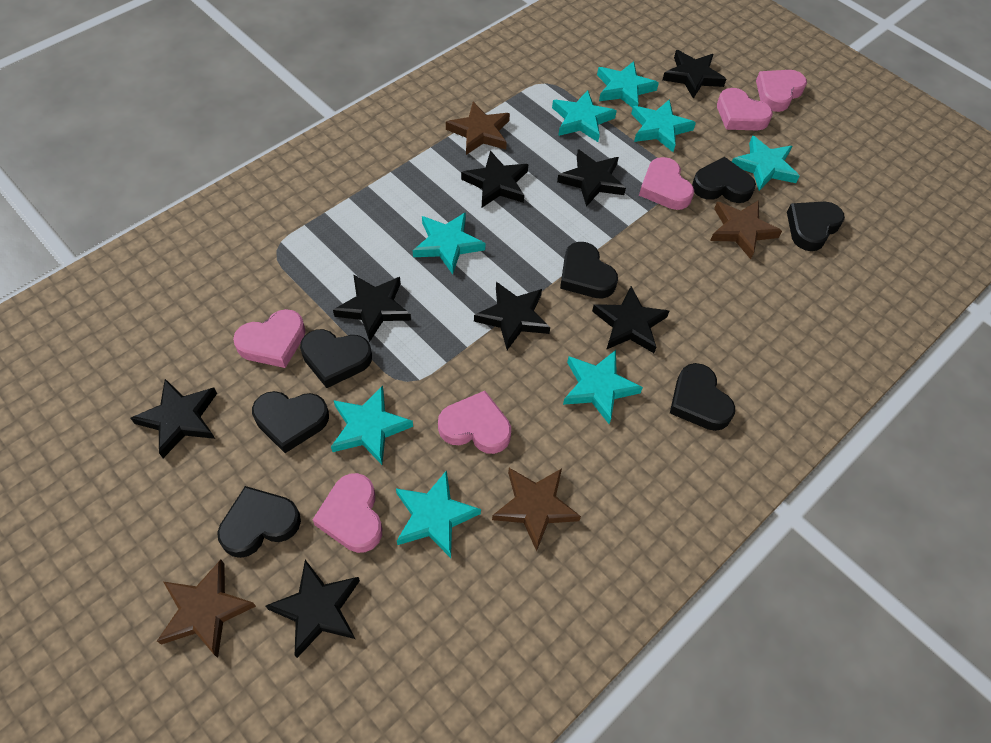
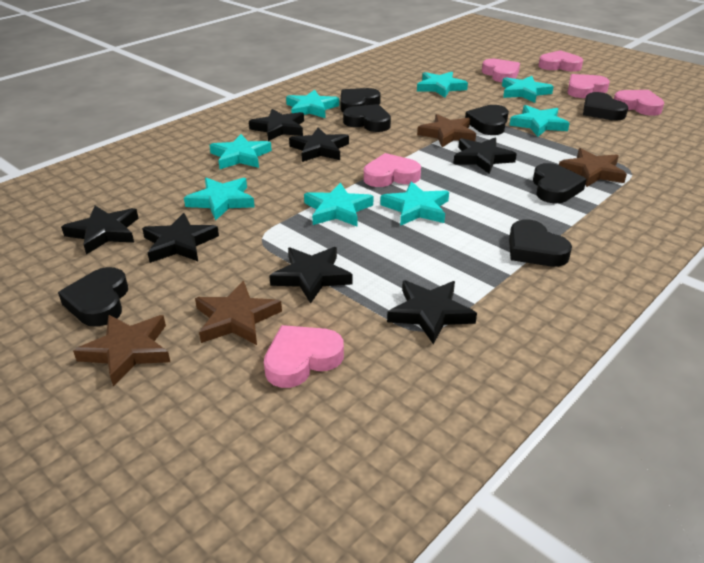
black star: 8 -> 7

